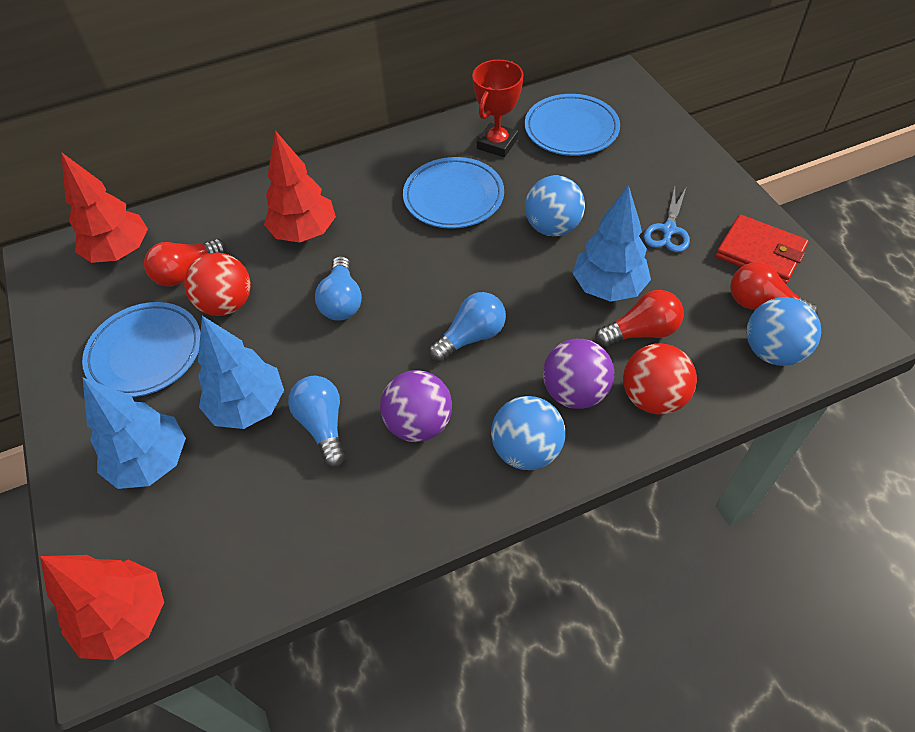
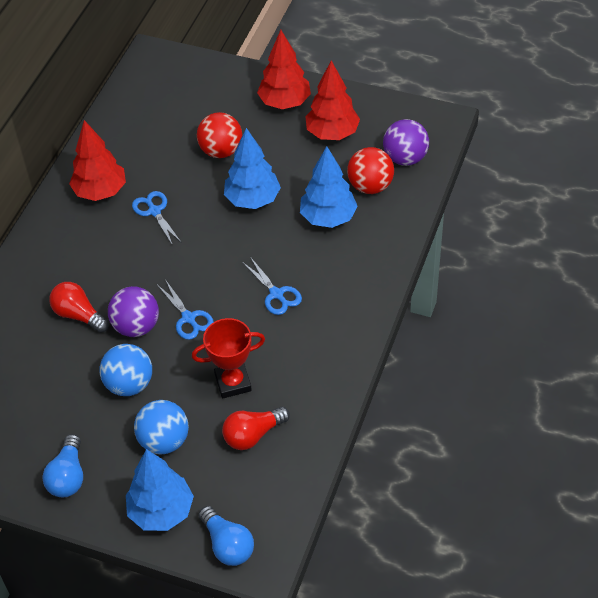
blue ball: 3 -> 2
blue light bulb: 3 -> 2
blue plate: 3 -> 0
blue scissors: 1 -> 3
red light bulb: 3 -> 2
red wallet: 1 -> 0

